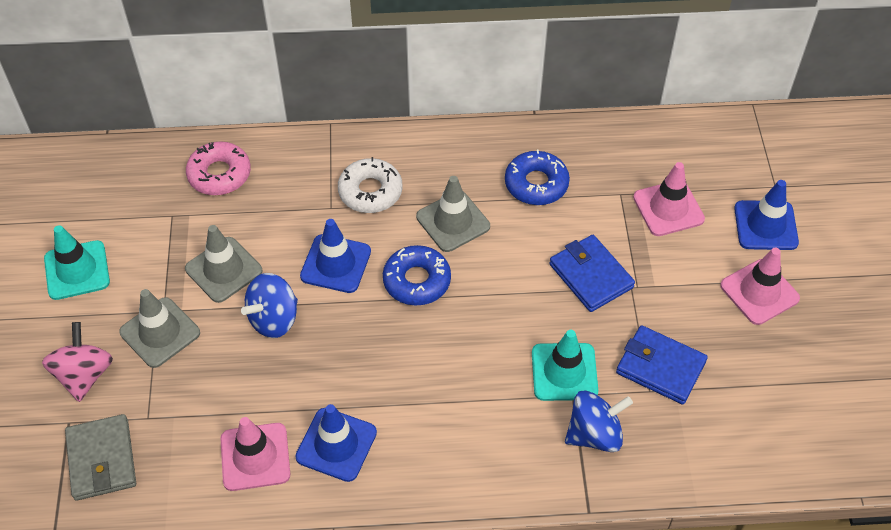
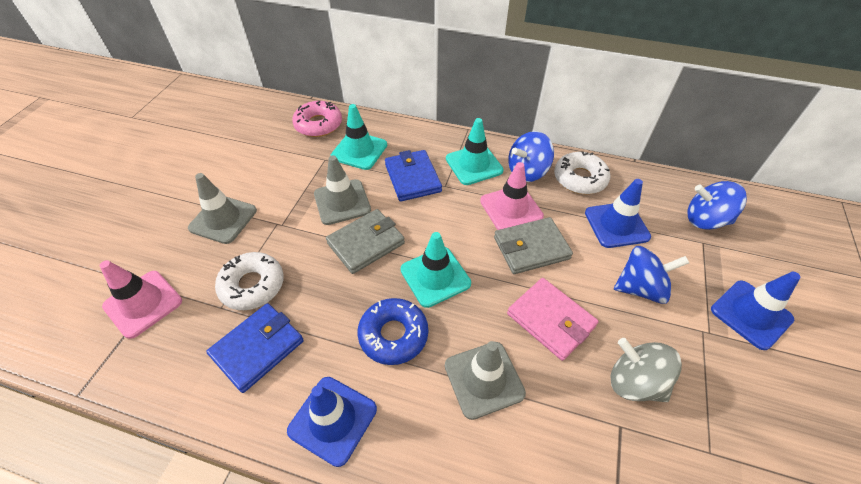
blue donut: 2 -> 1
blue spinning top: 2 -> 3
grey spinning top: 0 -> 1
grey wallet: 1 -> 2
pink spinning top: 1 -> 0
pink traffic cone: 3 -> 2
pink wallet: 0 -> 1
turquoise traffic cone: 2 -> 3
white donut: 1 -> 2

